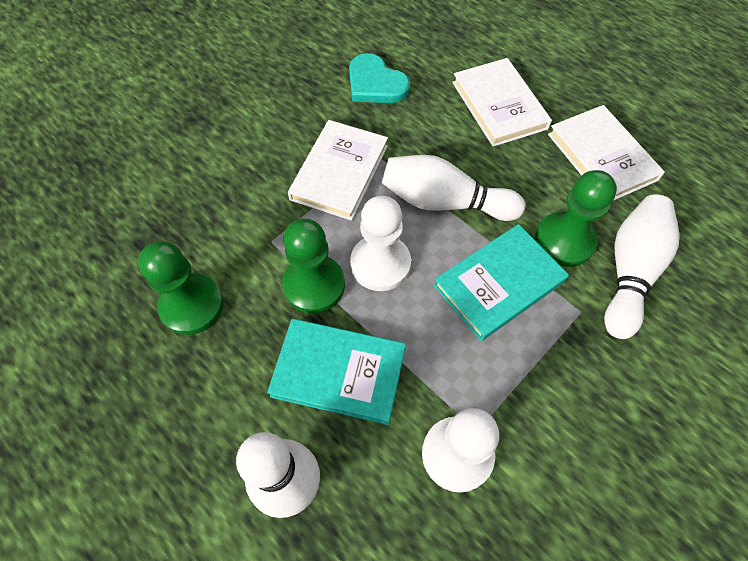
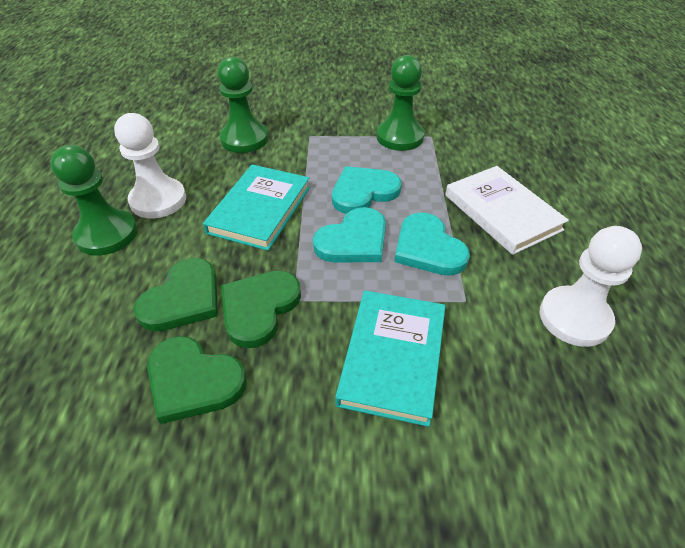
green heart: 0 -> 3
turquoise heart: 1 -> 3
white book: 3 -> 1
white bowling pin: 3 -> 0

